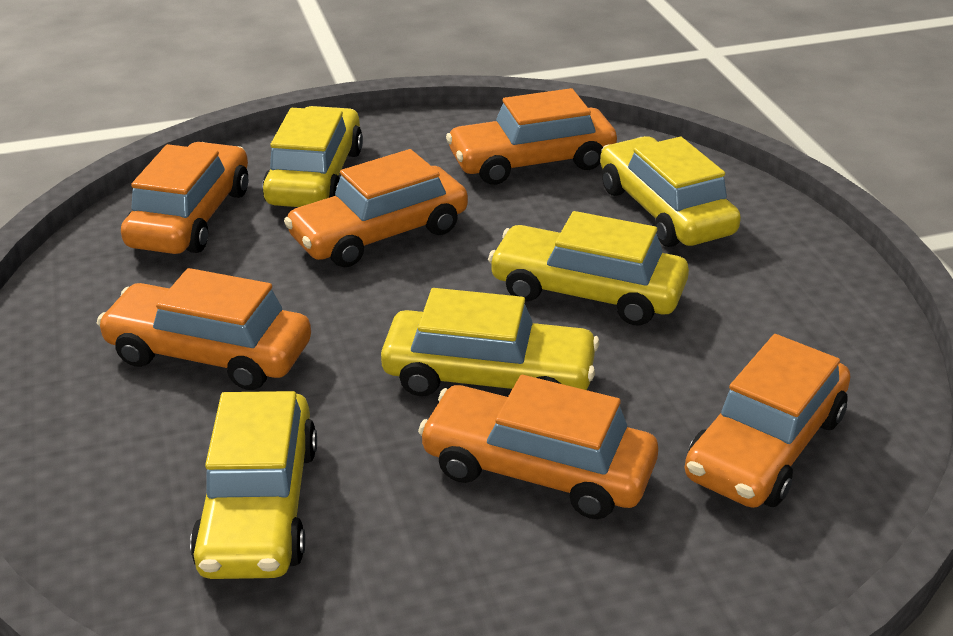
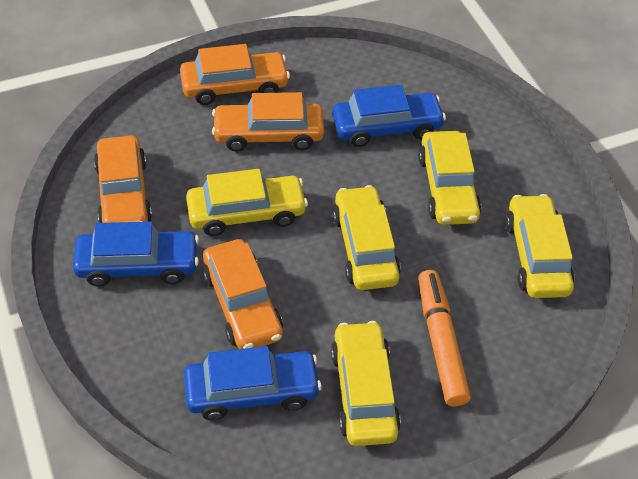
blue car: 0 -> 3
orange car: 6 -> 4
orange marker: 0 -> 1

